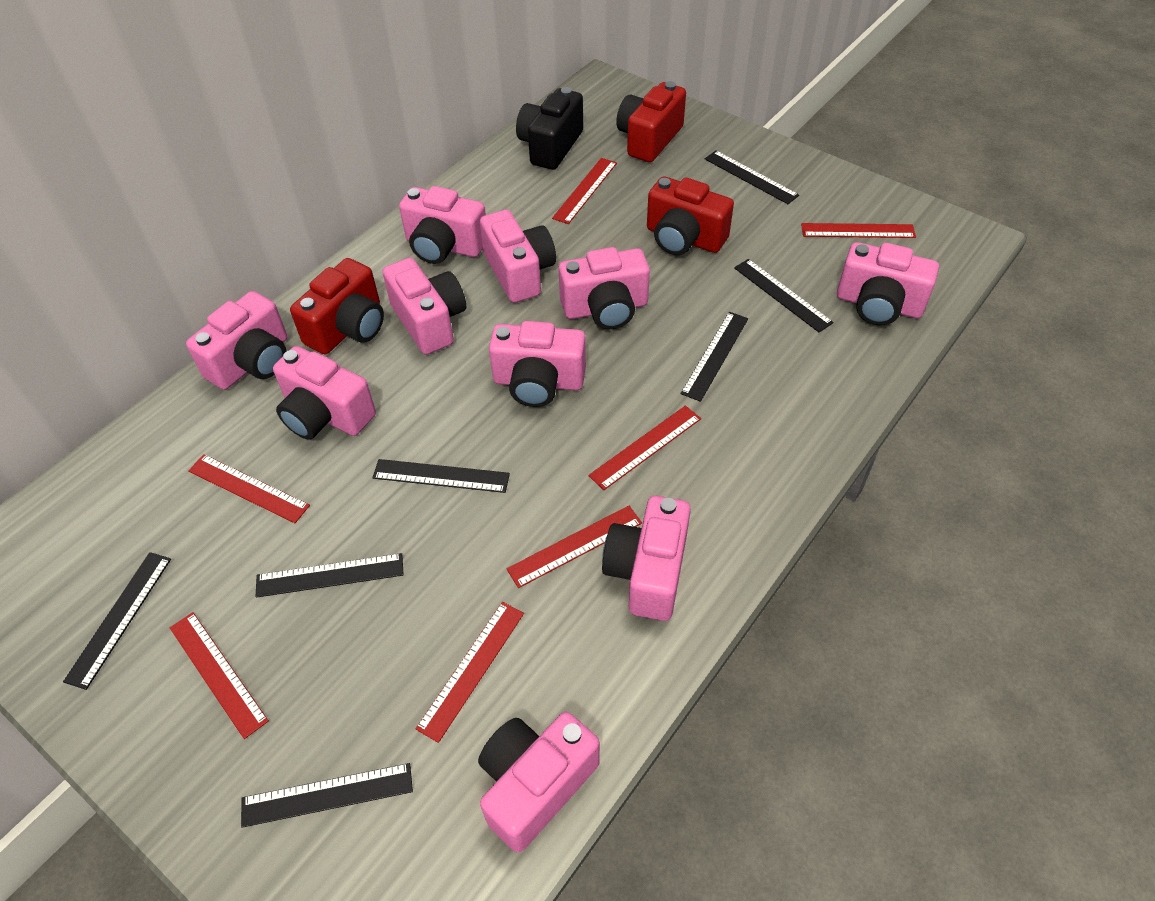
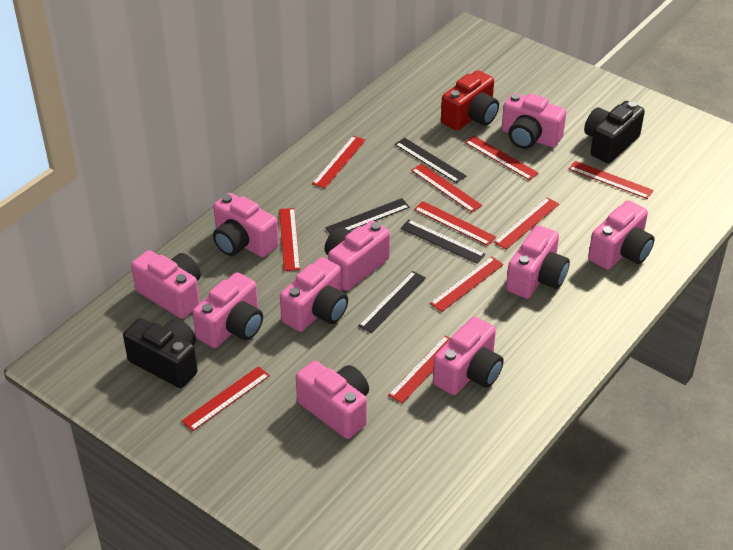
black camera: 1 -> 2
black ruler: 7 -> 4
red camera: 3 -> 1
red ruler: 7 -> 10

